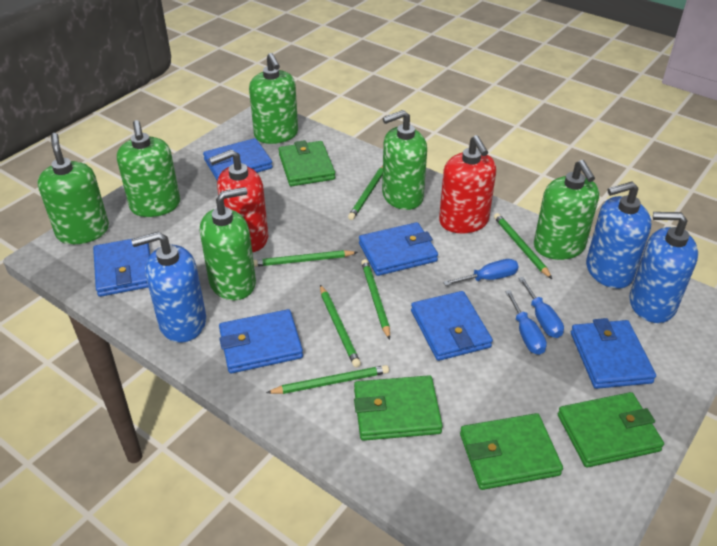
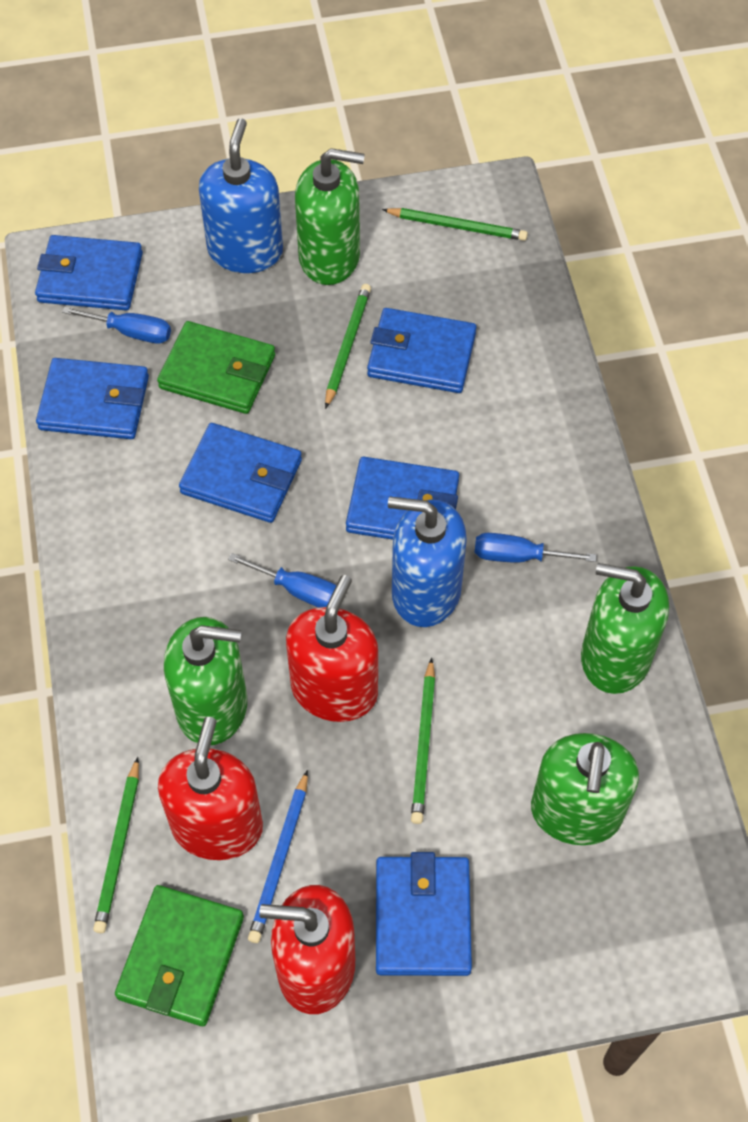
blue pencil: 0 -> 1
blue soap dispenser: 3 -> 2
green pencil: 6 -> 4
green soap dispenser: 6 -> 4
green wallet: 4 -> 2
red soap dispenser: 2 -> 3

